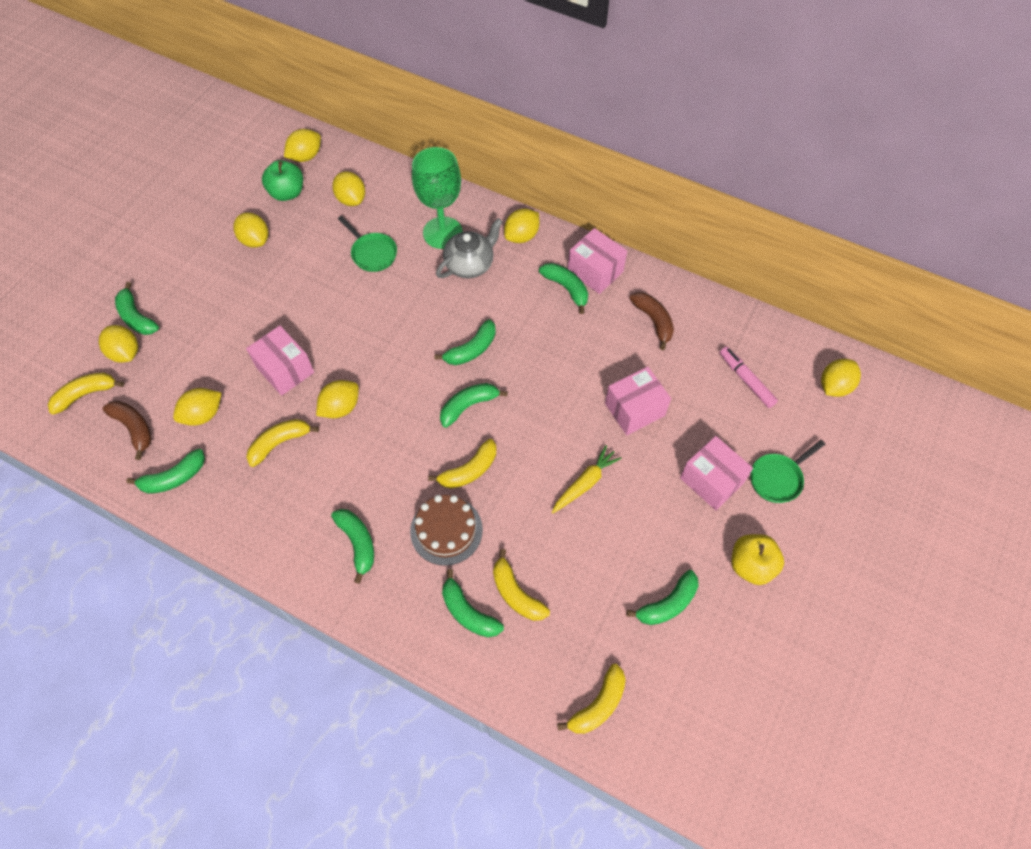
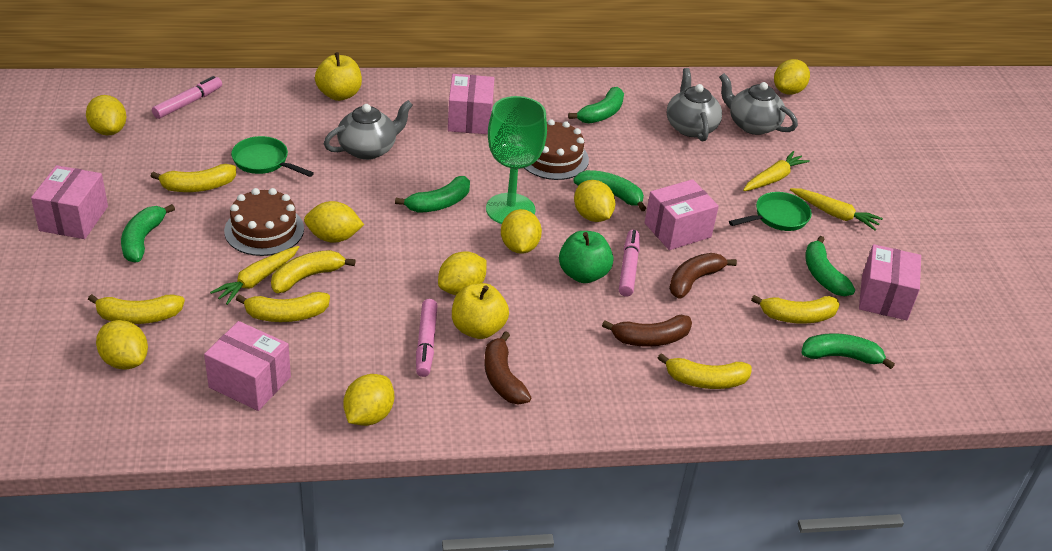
brown banana: 2 -> 3
brown cake: 1 -> 2
green banana: 8 -> 6
grey teapot: 1 -> 3
pink box: 4 -> 5
pink marker: 1 -> 3
yellow apple: 1 -> 2
yellow banana: 5 -> 6
yellow carrot: 1 -> 3

